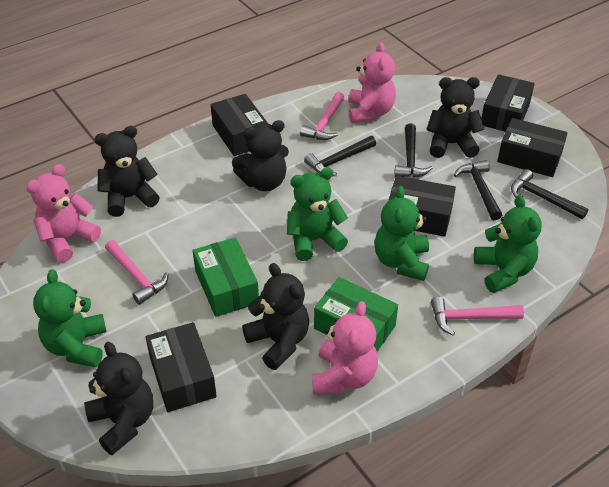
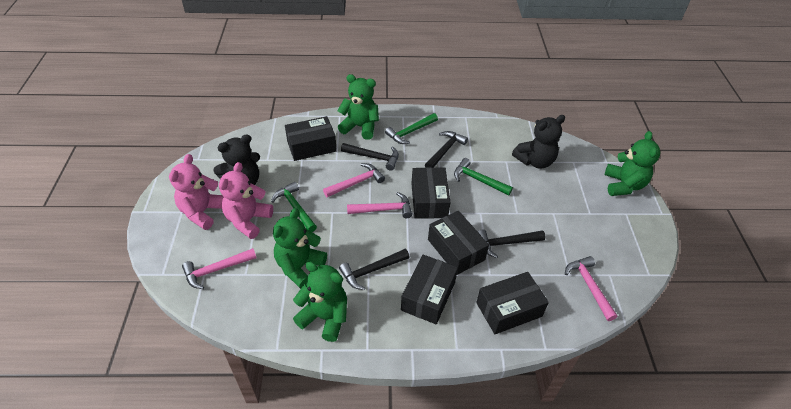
black teddy bear: 5 -> 2
green box: 2 -> 0
green hammer: 0 -> 3
pink hammer: 3 -> 4
pink teddy bear: 3 -> 2

